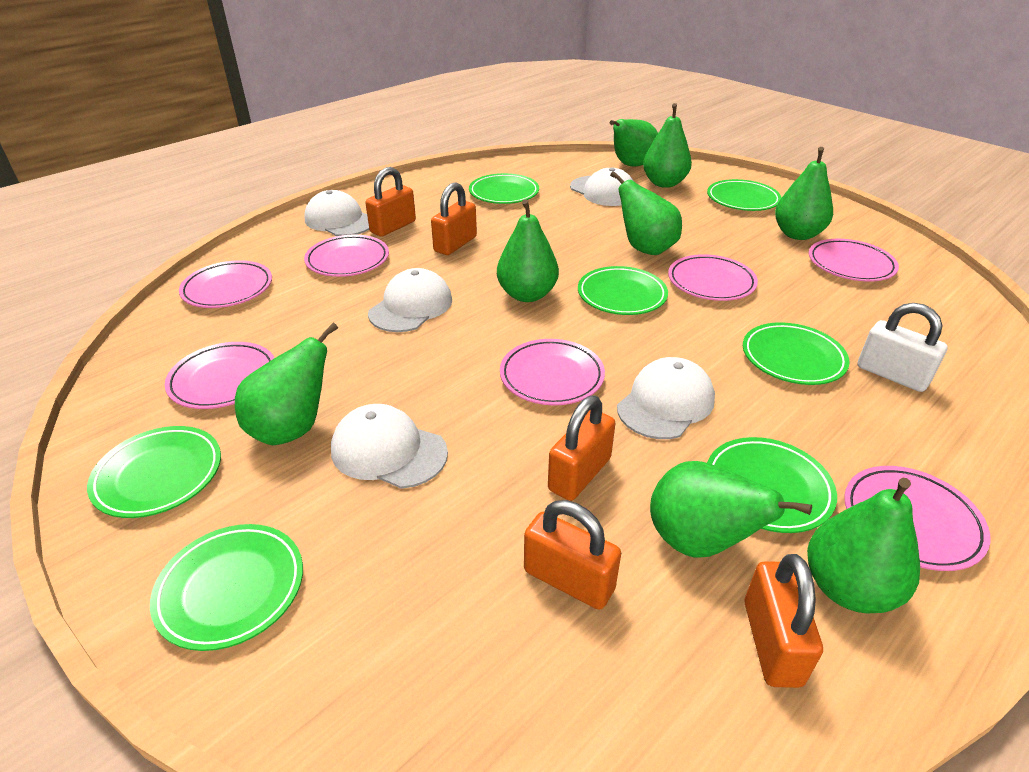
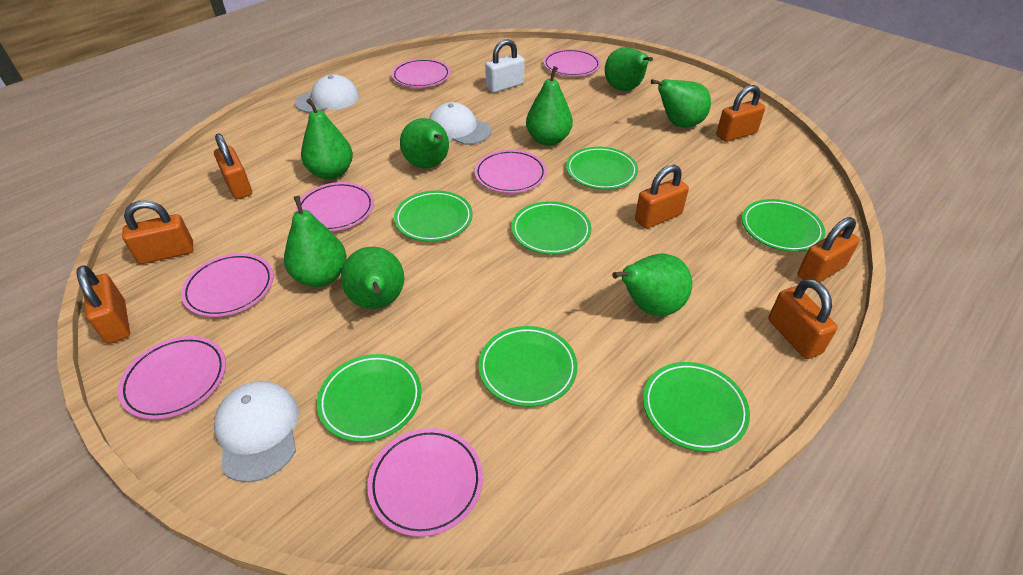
orange padlock: 5 -> 7
white cap: 5 -> 3

